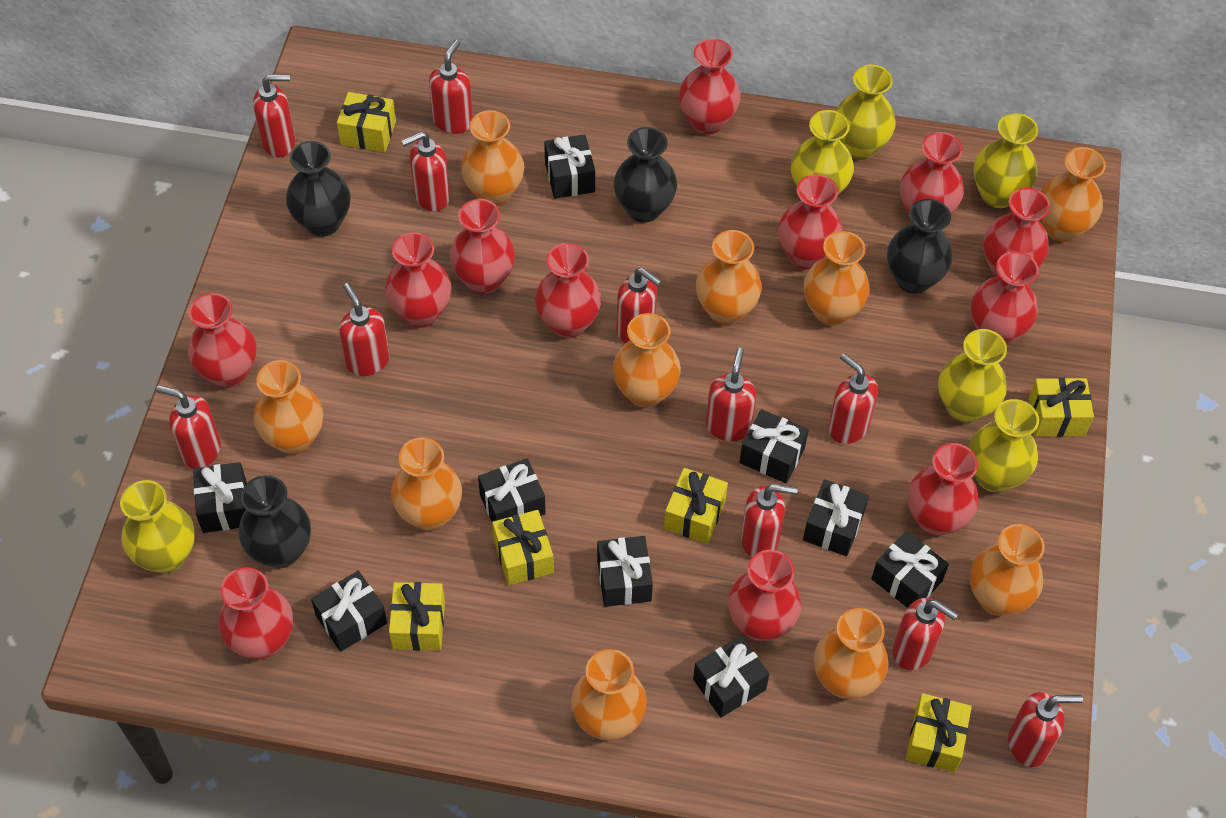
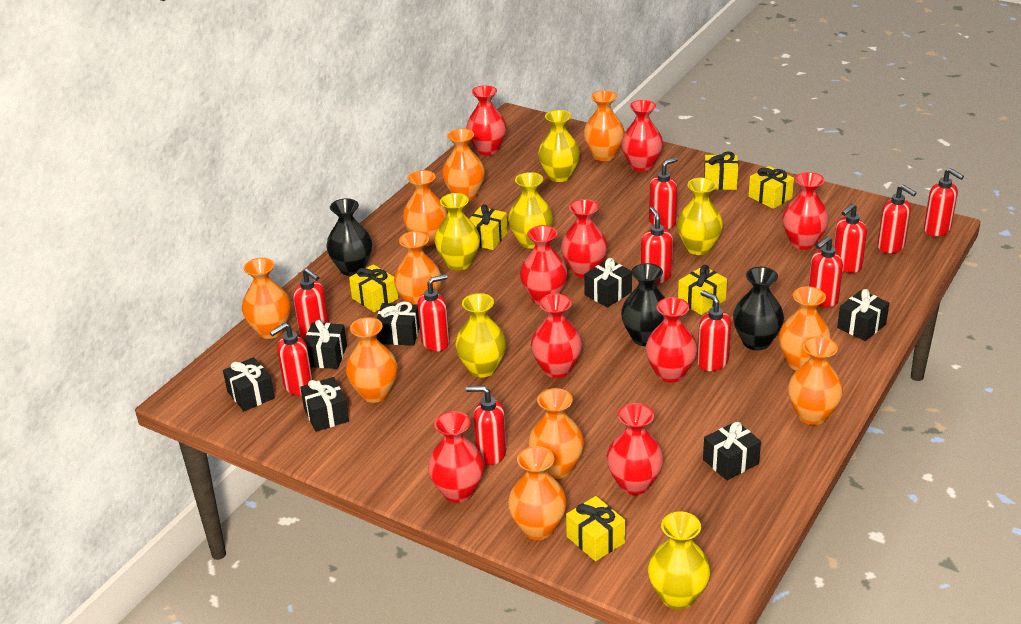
black gift: 9 -> 7
black vase: 4 -> 3
red vase: 12 -> 9

